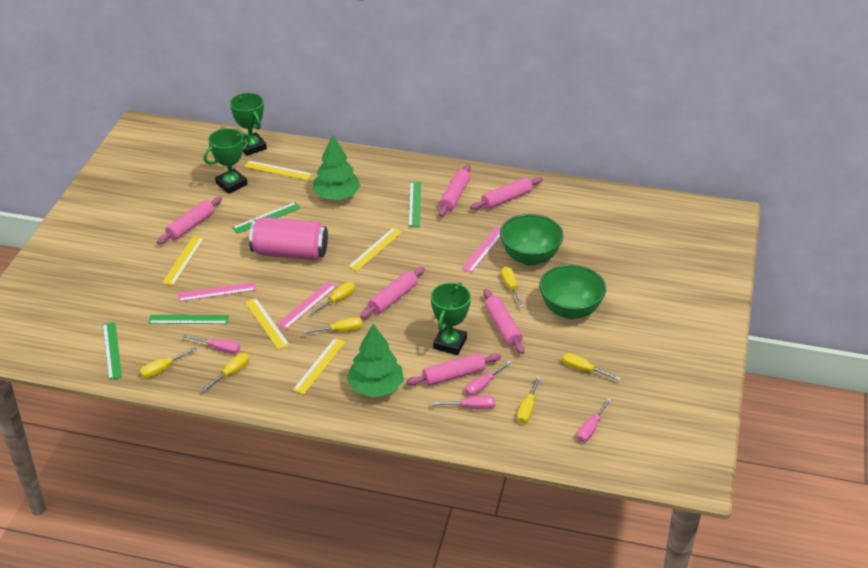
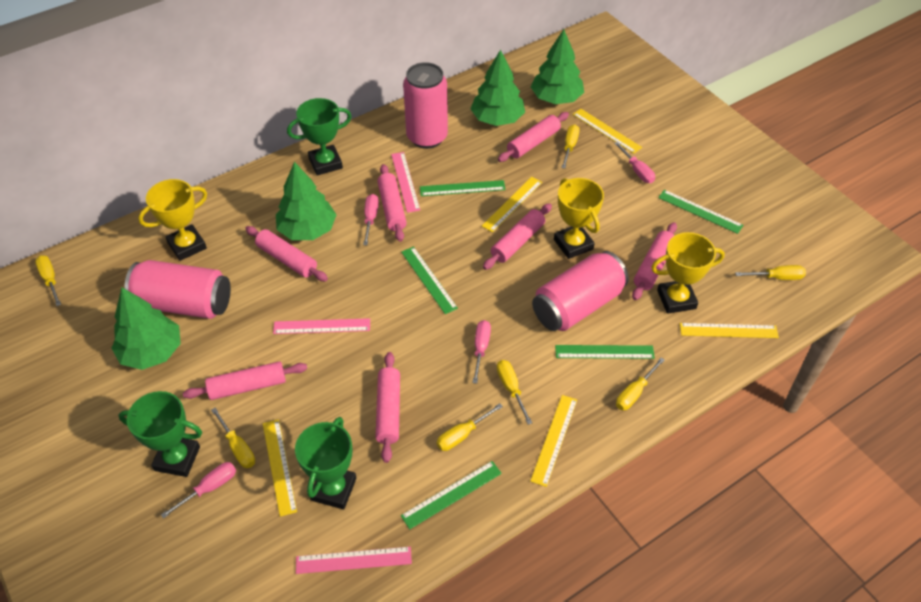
green bowl: 2 -> 0
green ruler: 4 -> 5
green tree: 2 -> 4
pink can: 1 -> 3
pink rolling pin: 6 -> 7
yellow trophy: 0 -> 3

